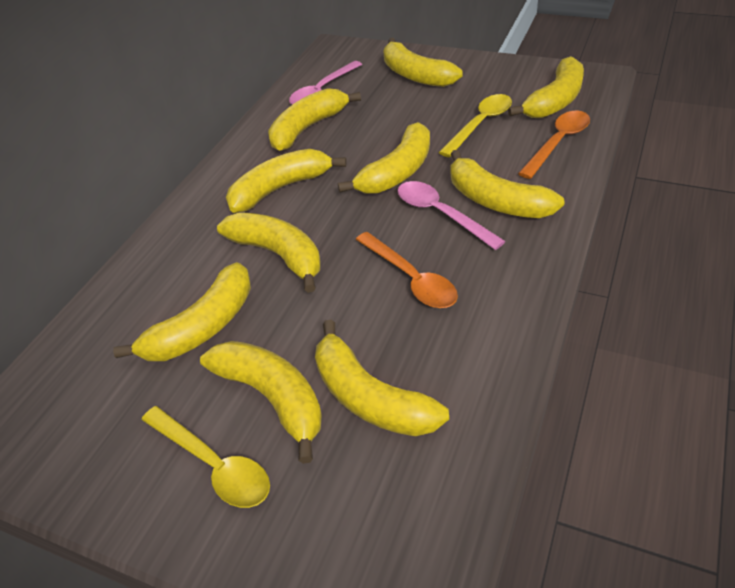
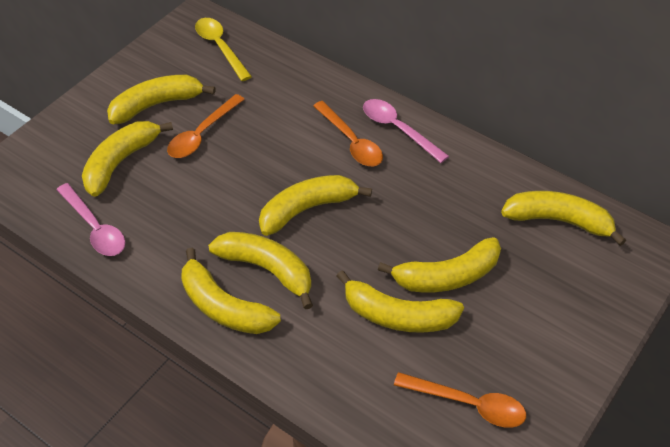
orange spoon: 2 -> 3
yellow banana: 10 -> 8
yellow spoon: 2 -> 1

